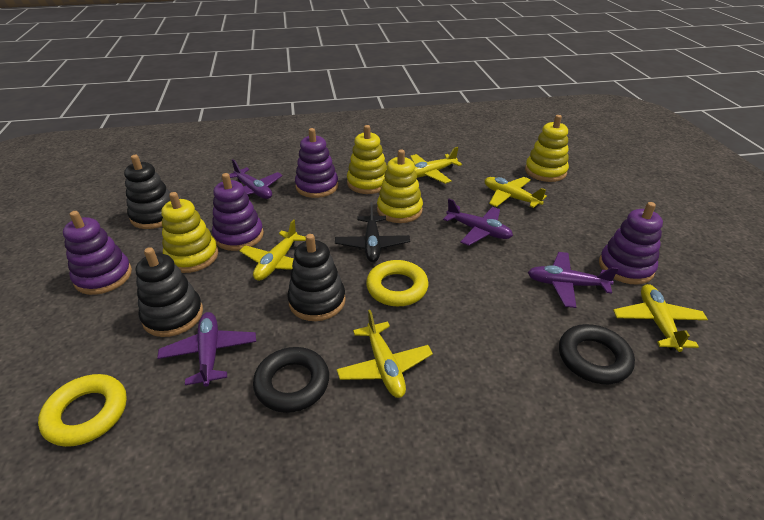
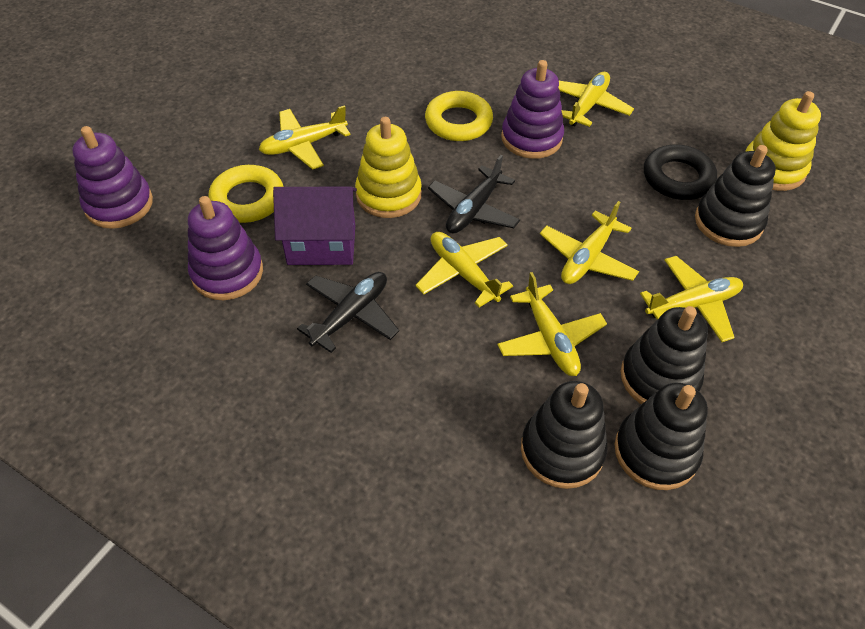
black plane: 1 -> 2
black ring: 2 -> 1
black stacking toy: 3 -> 4
purple house: 0 -> 1
purple plane: 4 -> 0
purple stacking toy: 4 -> 3
yellow plane: 5 -> 6
yellow stacking toy: 4 -> 2

